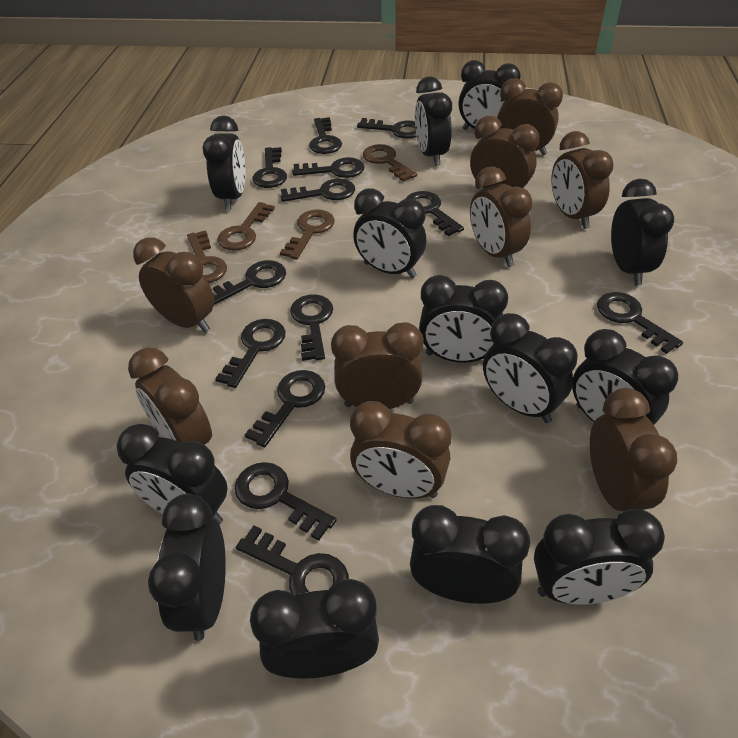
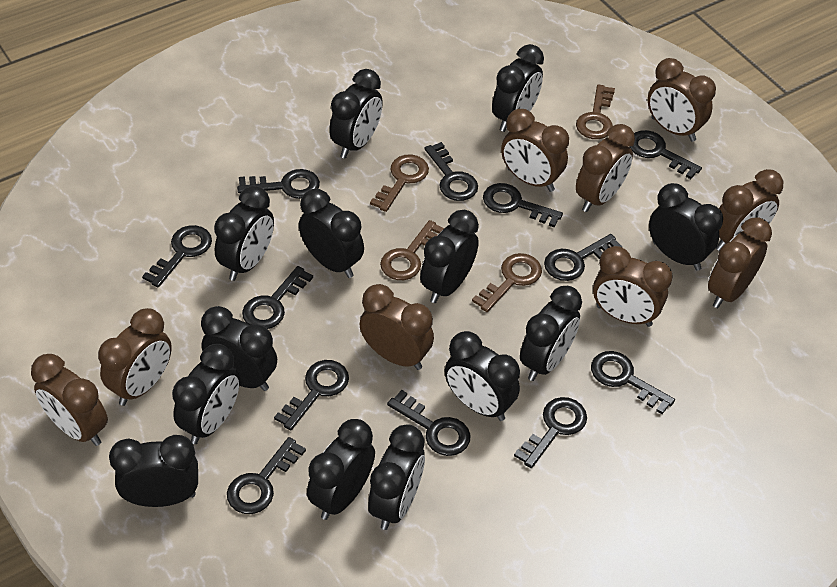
black key: 13 -> 12

